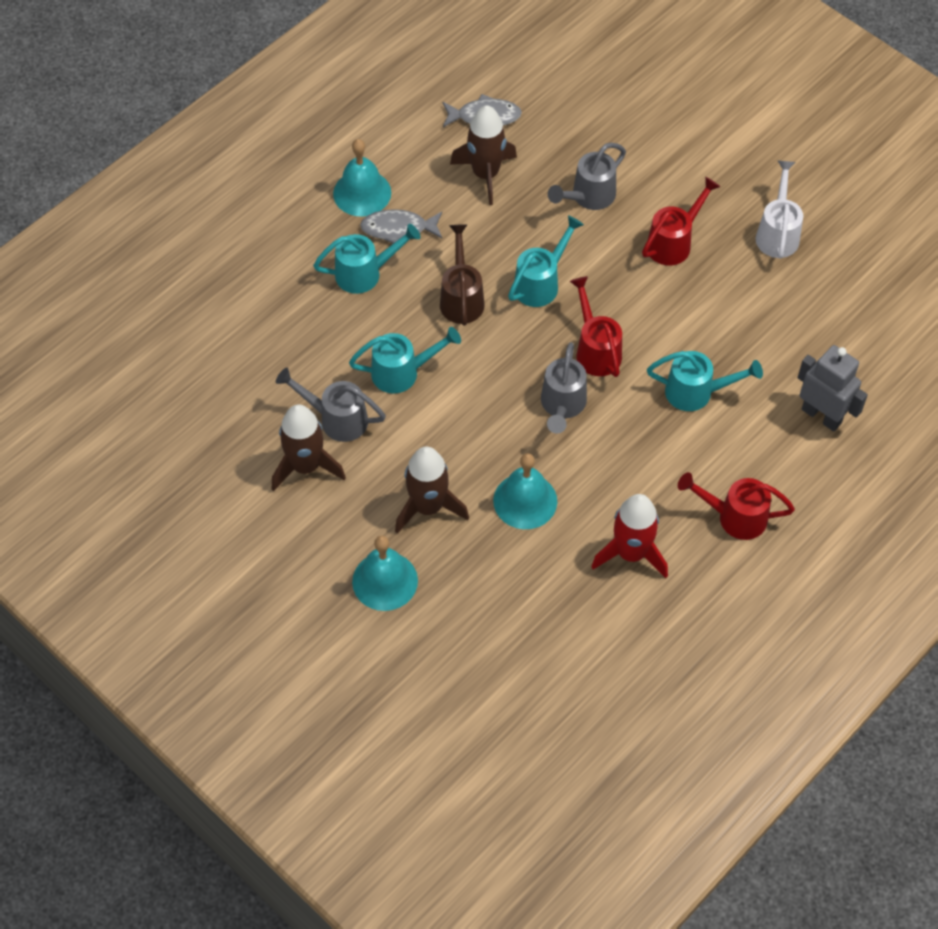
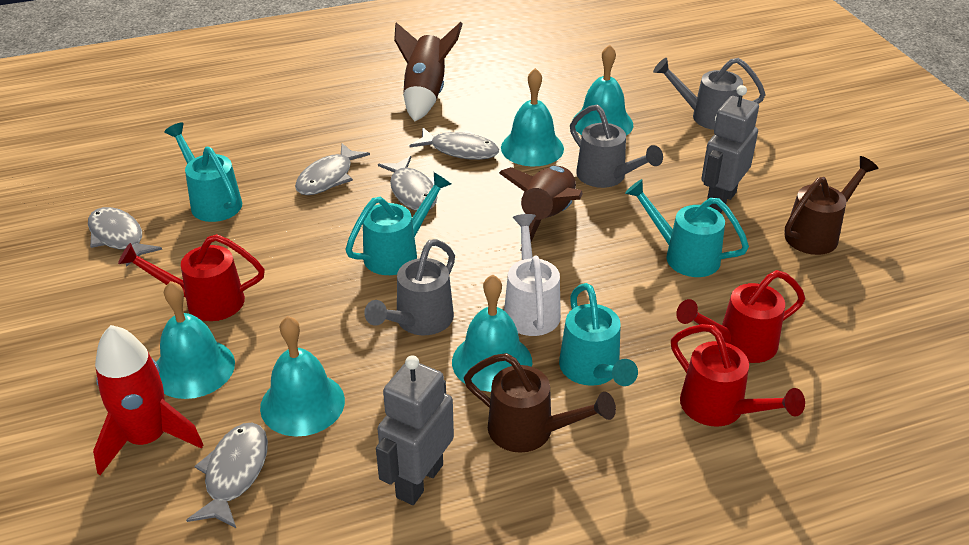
brown rocket: 3 -> 2
brown watering can: 1 -> 2
grey fish: 2 -> 5
grey robot: 1 -> 2
turquoise bell: 3 -> 5

